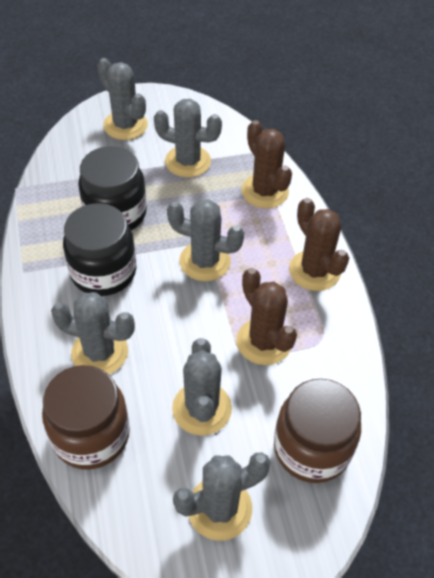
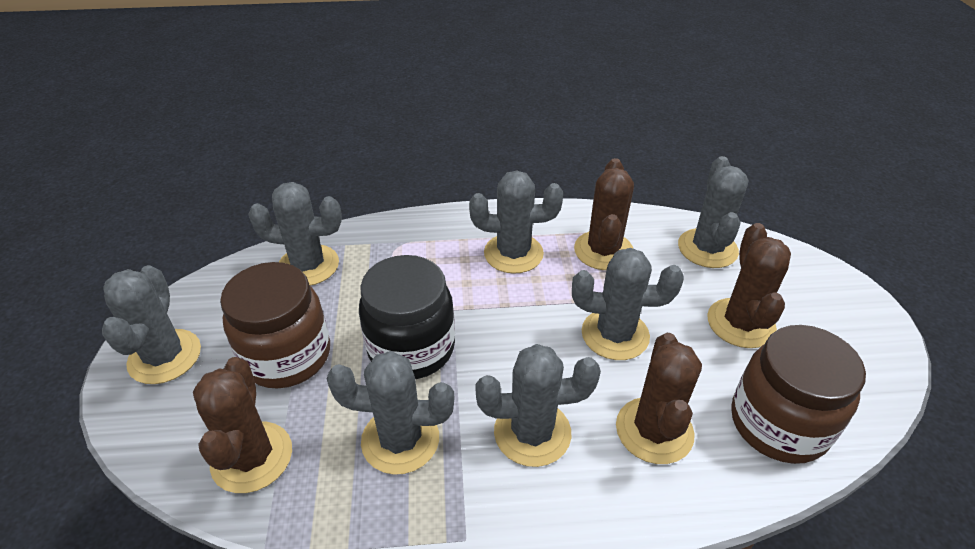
black jar: 2 -> 1
brown cactus: 3 -> 4
grey cactus: 6 -> 7

